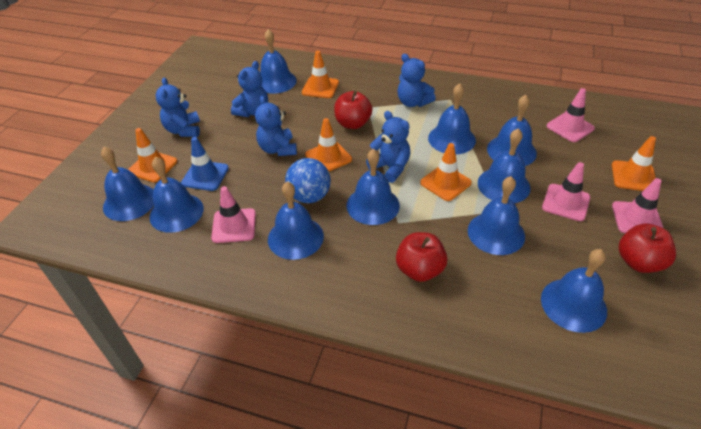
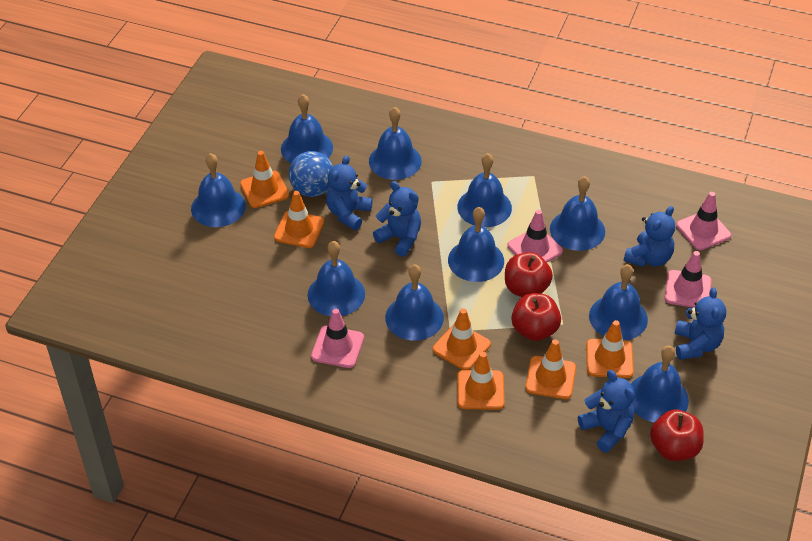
blue traffic cone: 1 -> 0
orange traffic cone: 5 -> 6

